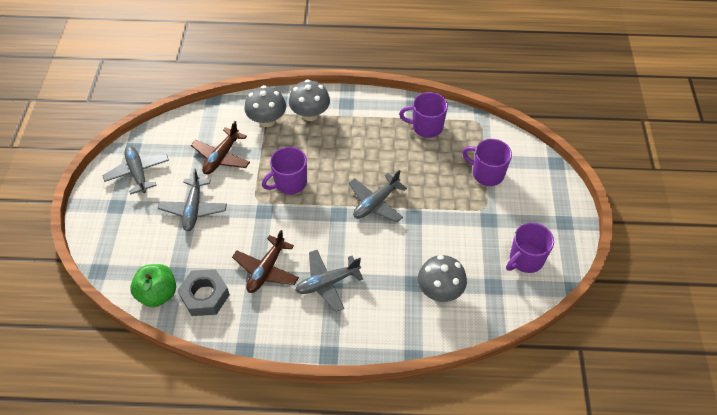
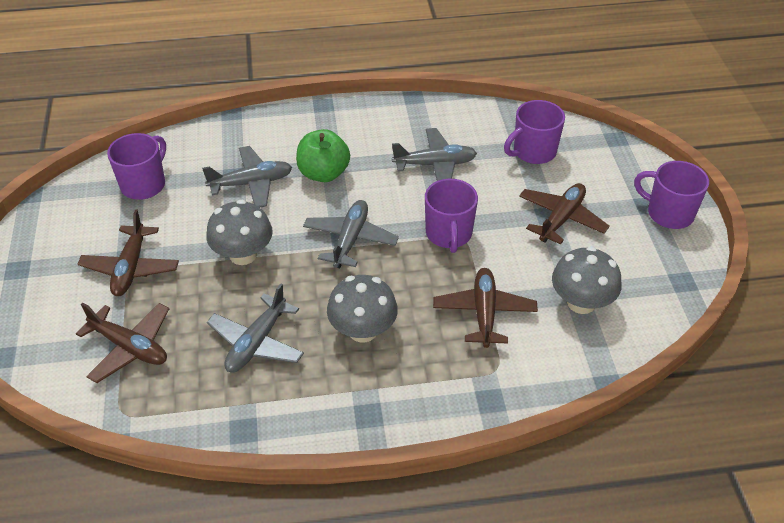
brown plane: 2 -> 4
grey nut: 1 -> 0

